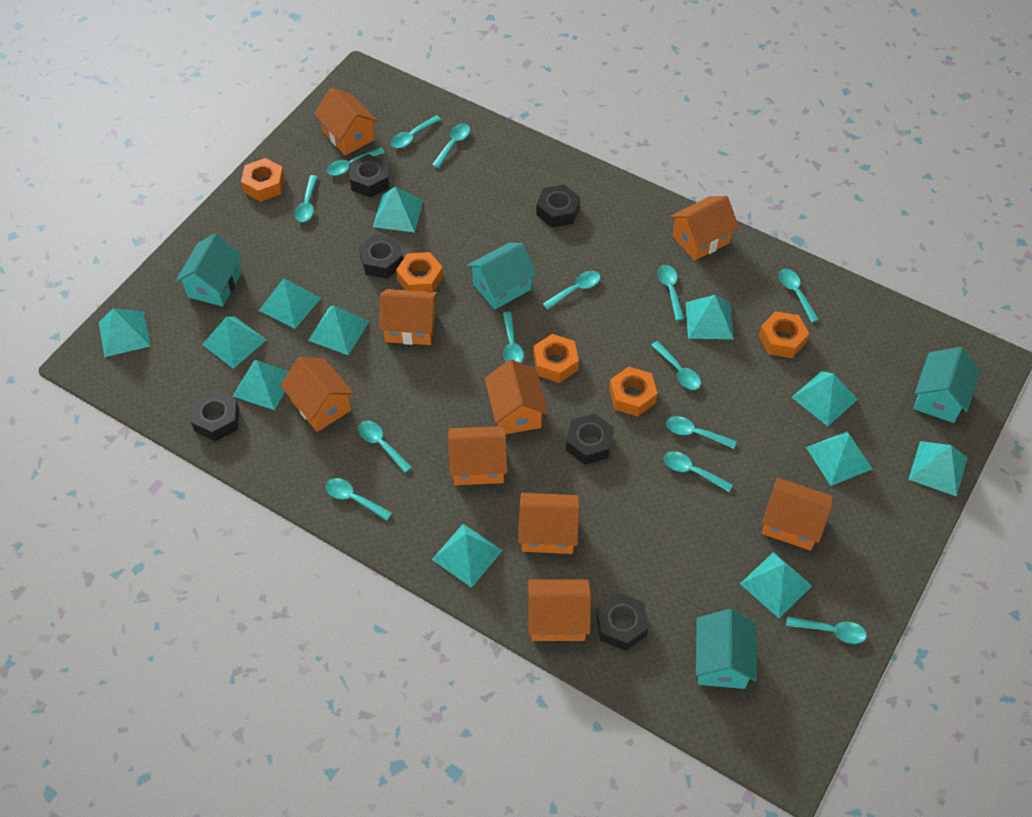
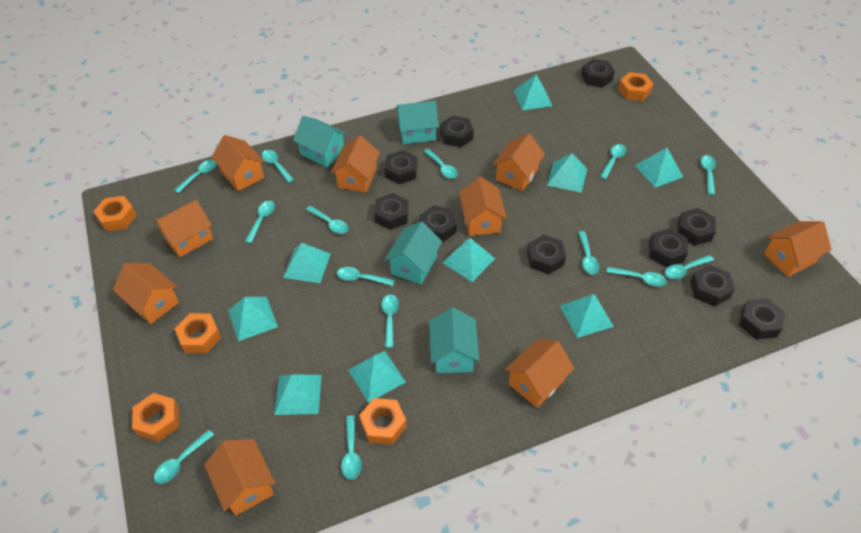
black nut: 6 -> 10
turquoise pyramid: 12 -> 9

